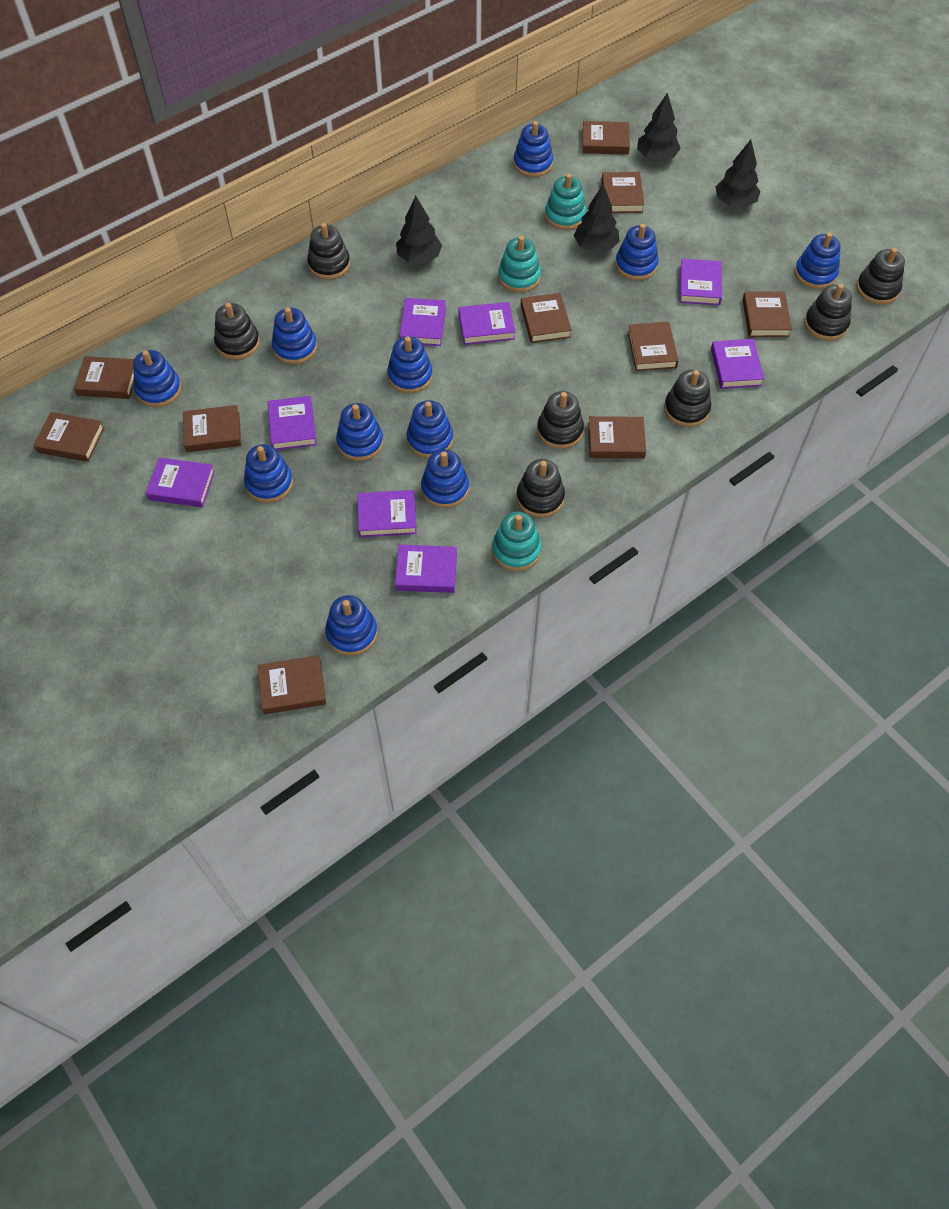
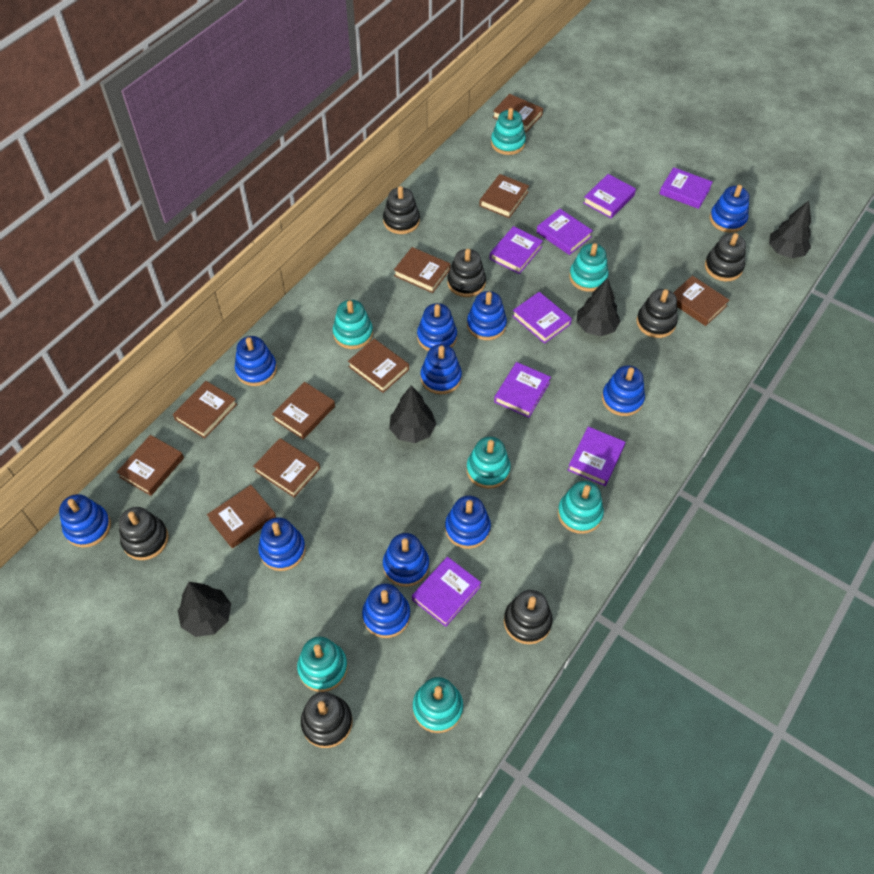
turquoise stacking toy: 3 -> 7

